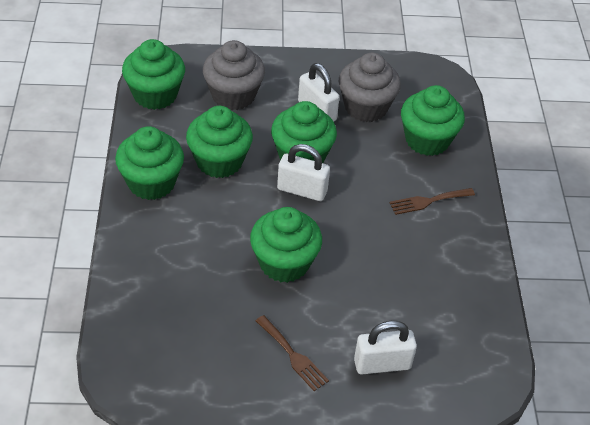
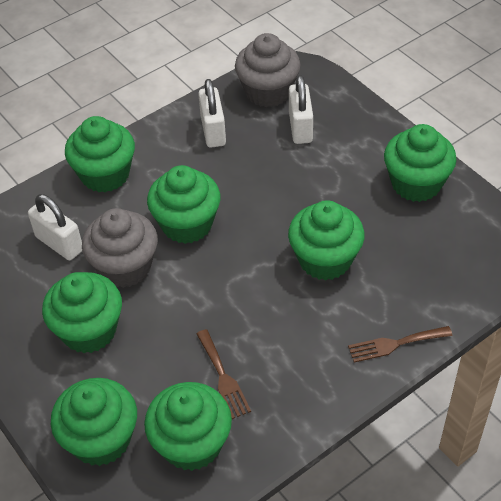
green cupcake: 6 -> 7

